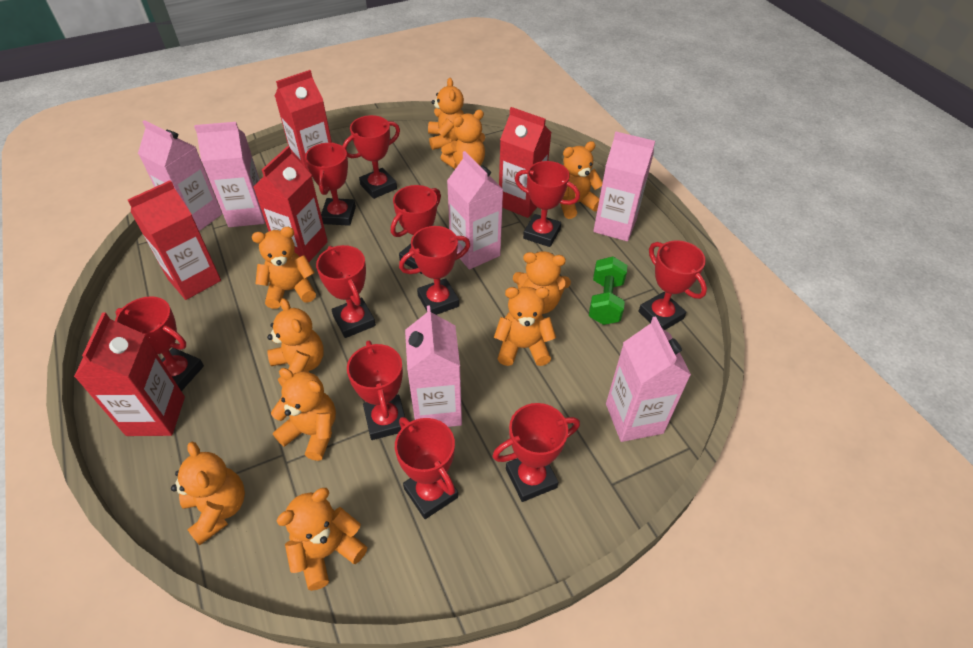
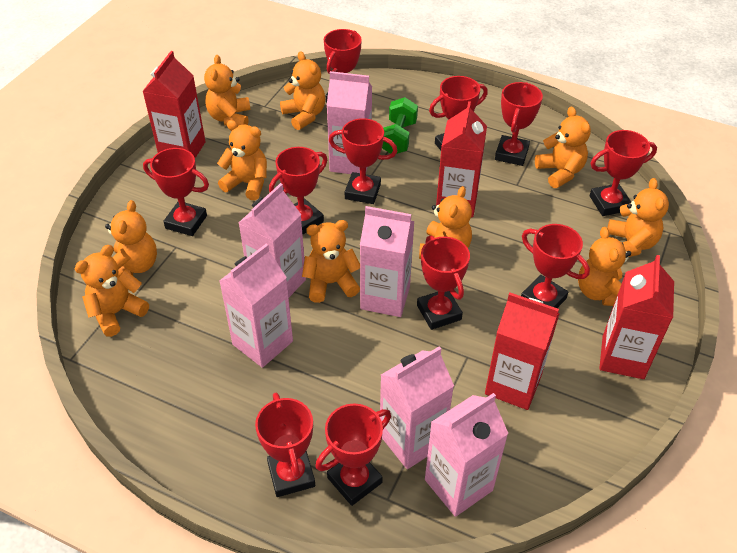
red carton: 5 -> 4

